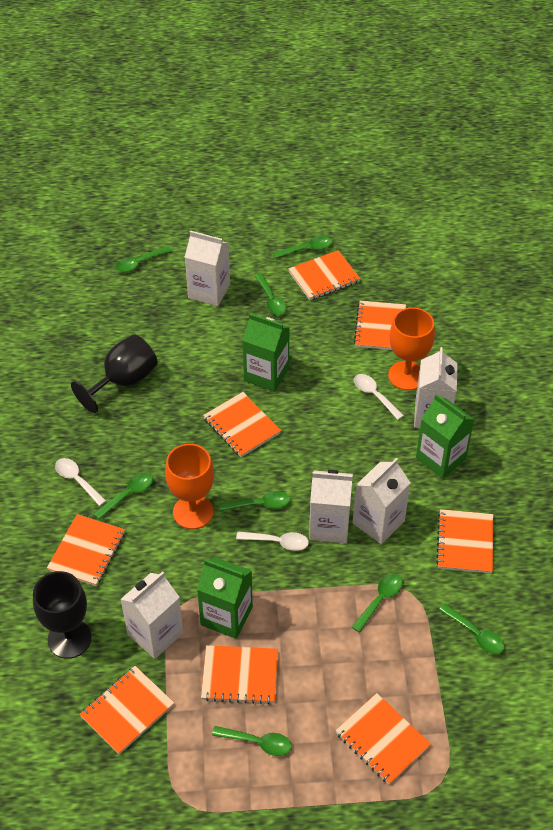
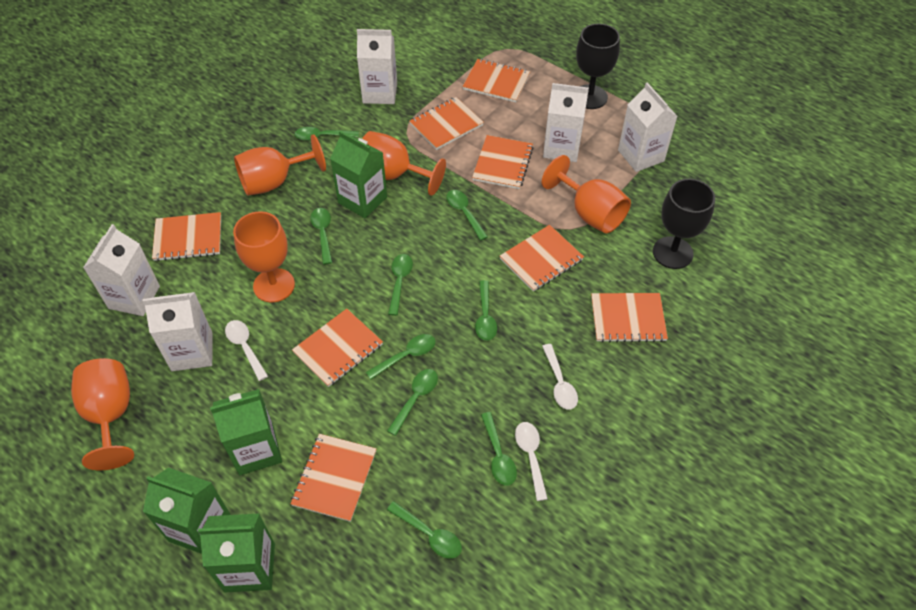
green carton: 3 -> 4
green spoon: 8 -> 9
orange goblet: 2 -> 5

